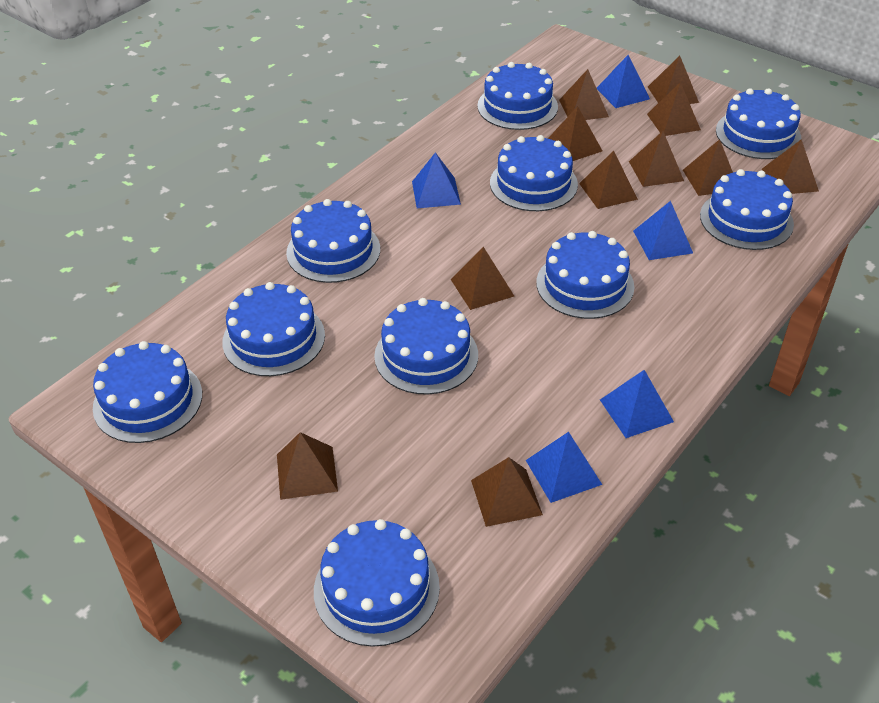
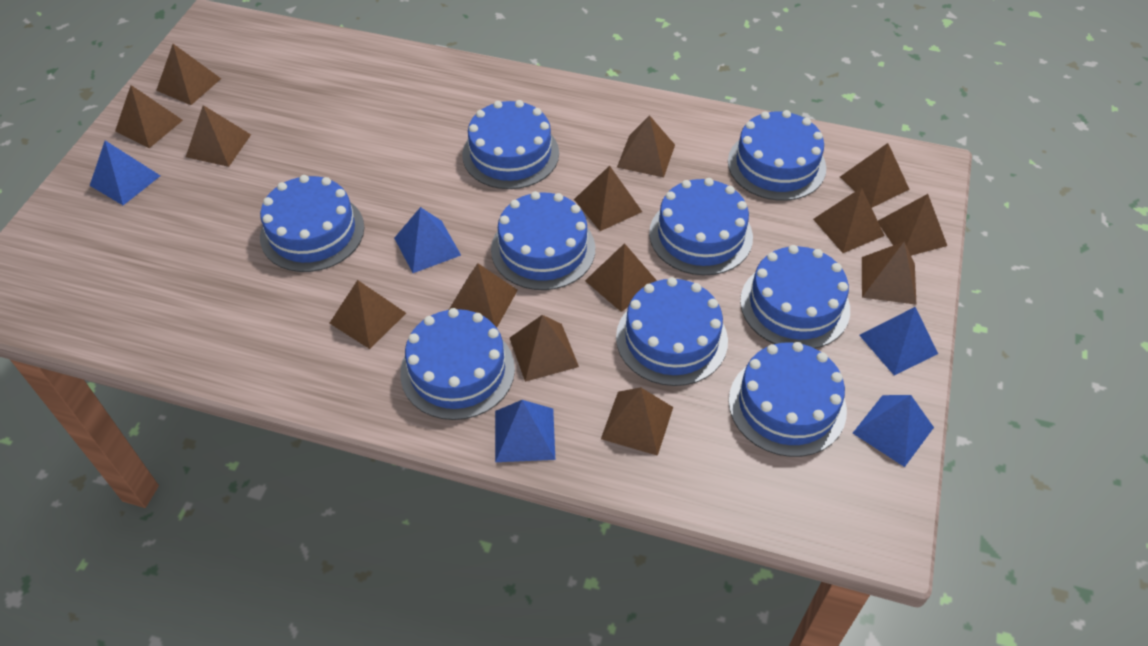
blue cake: 10 -> 9
brown pyramid: 11 -> 14

